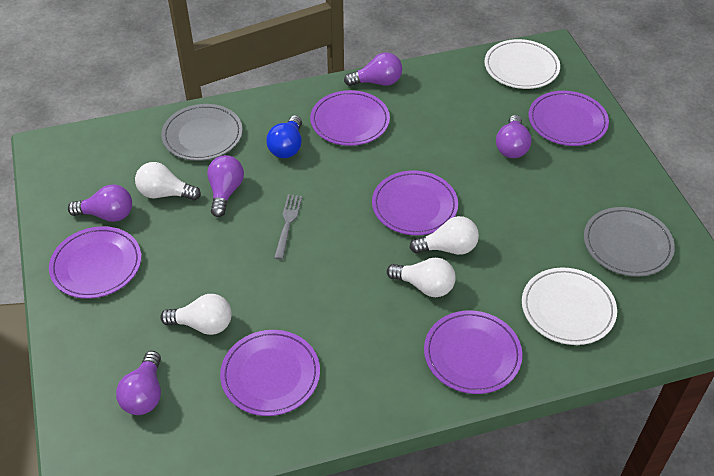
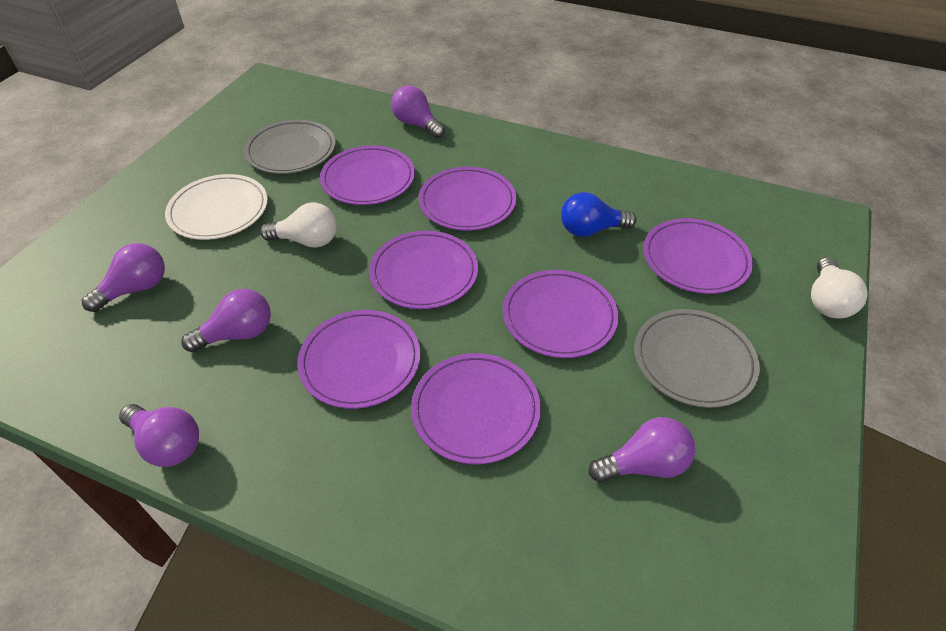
grey fork: 1 -> 0
purple plate: 6 -> 7
white light bulb: 4 -> 2
white plate: 2 -> 1

